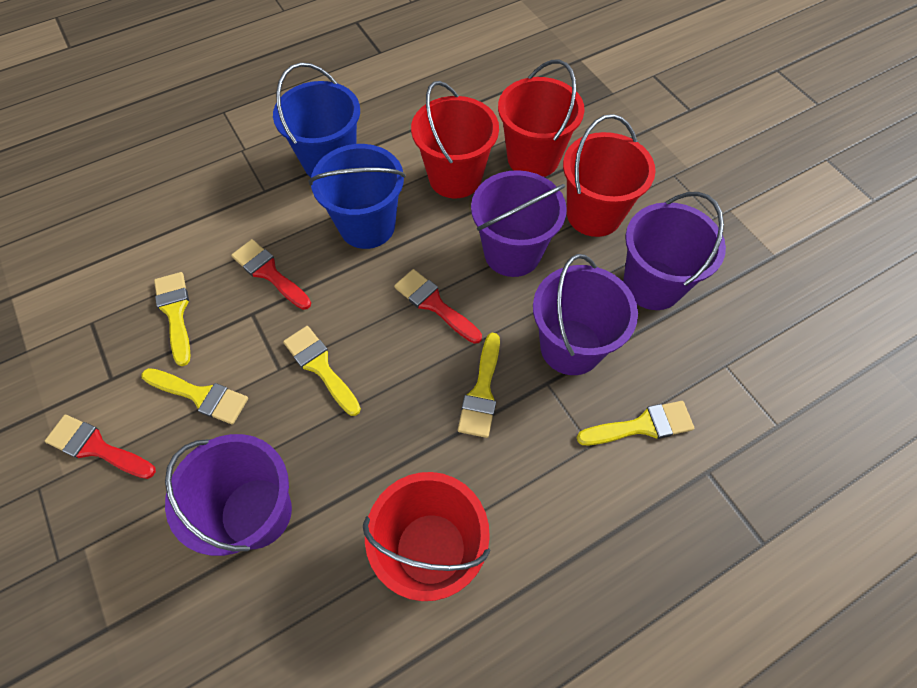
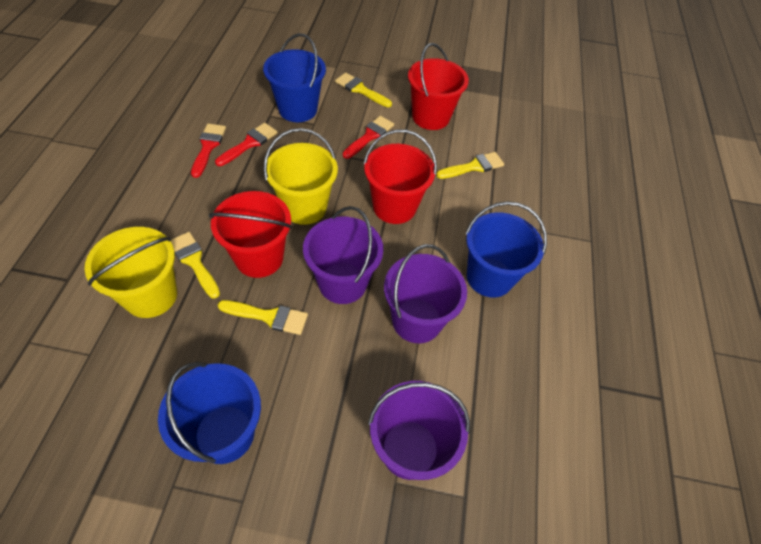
blue bucket: 2 -> 3
purple bucket: 4 -> 3
red bucket: 4 -> 3
yellow brush: 5 -> 4
yellow bucket: 0 -> 2

